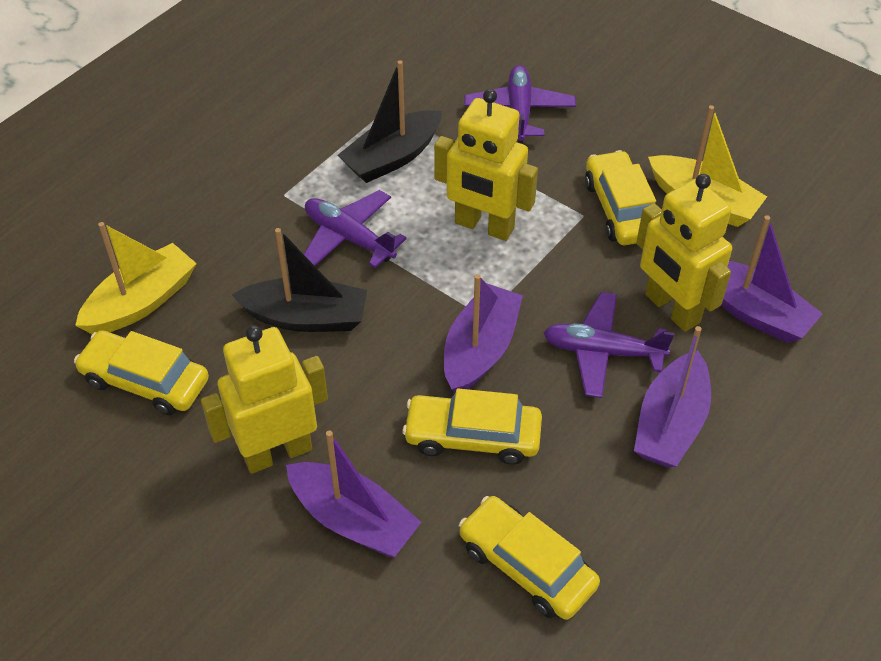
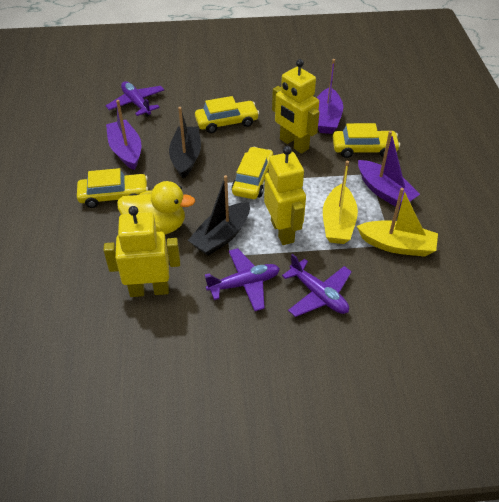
purple boat: 4 -> 3
yellow duck: 0 -> 1

